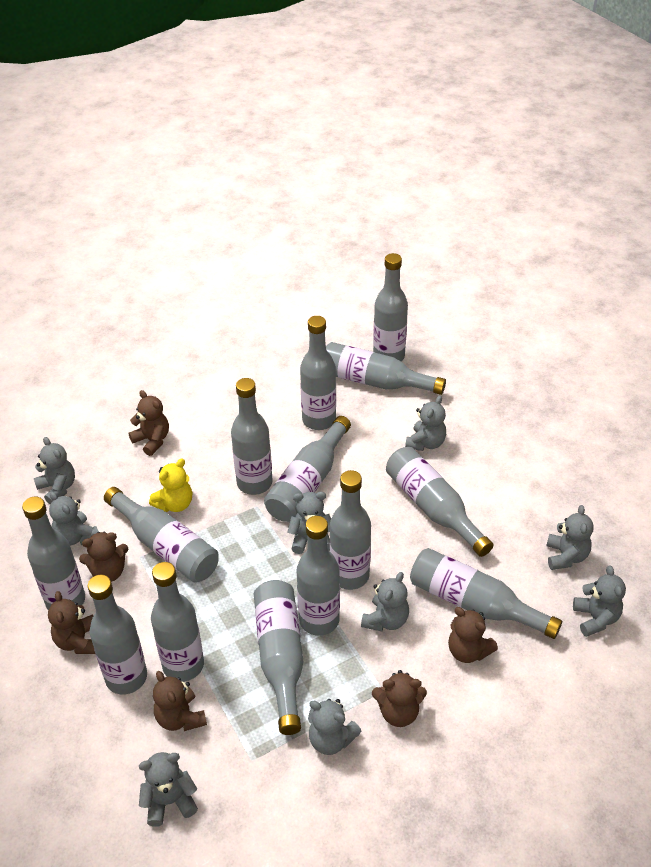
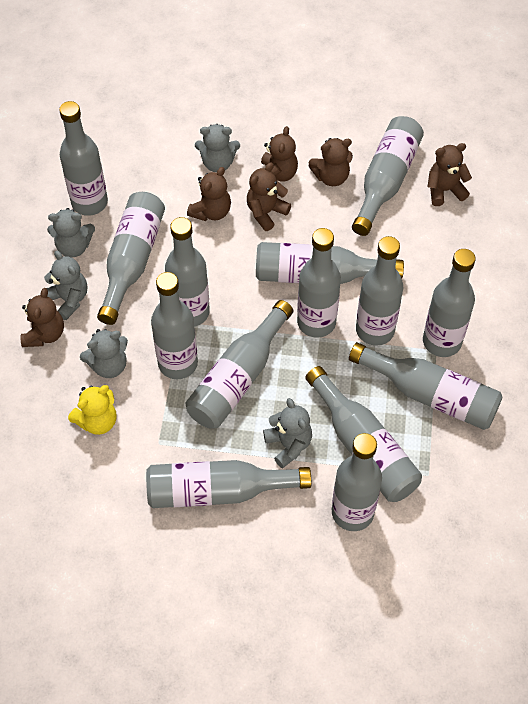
grey teddy bear: 9 -> 5

